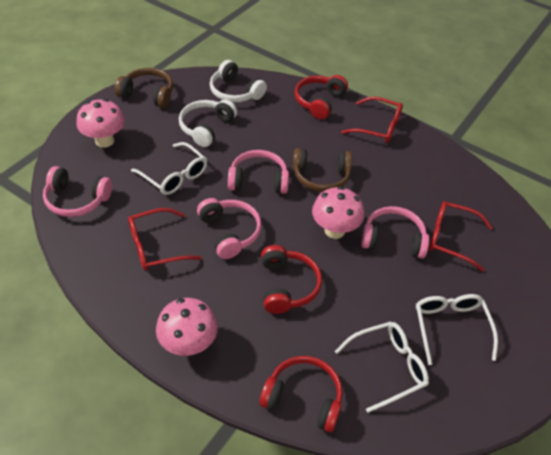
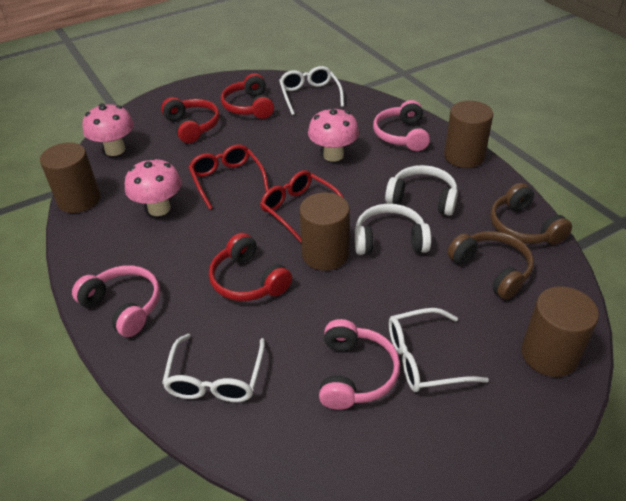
brown cylinder: 0 -> 4
pink headphones: 4 -> 3
red glasses: 3 -> 2

